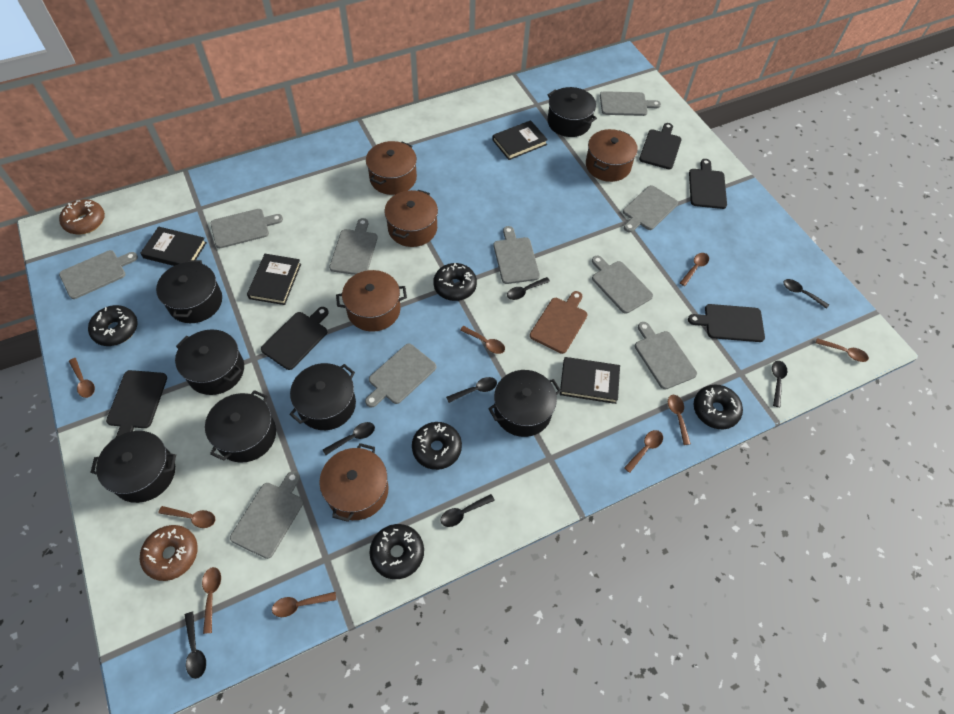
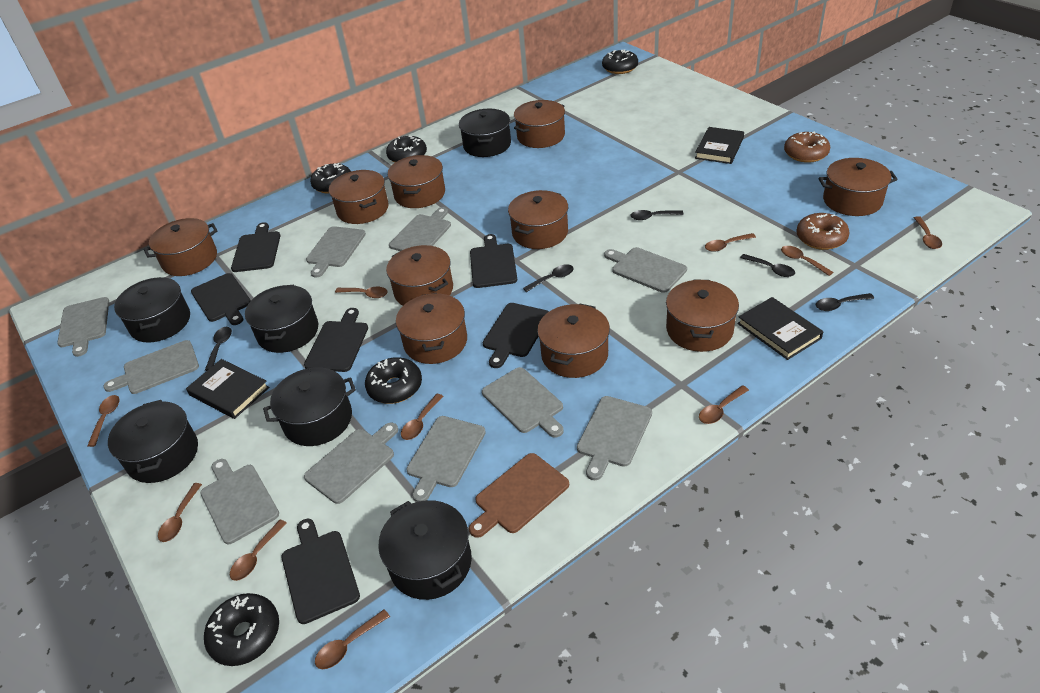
black book: 4 -> 3
black cutting board: 5 -> 6
black pot: 7 -> 6
black spoon: 7 -> 5
brown pot: 5 -> 10
brown spoon: 9 -> 10

